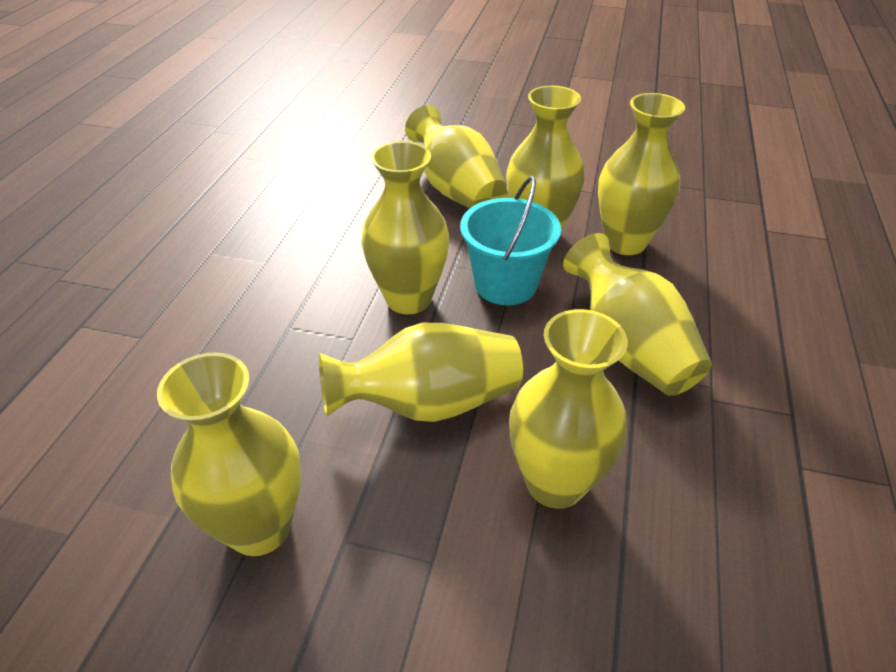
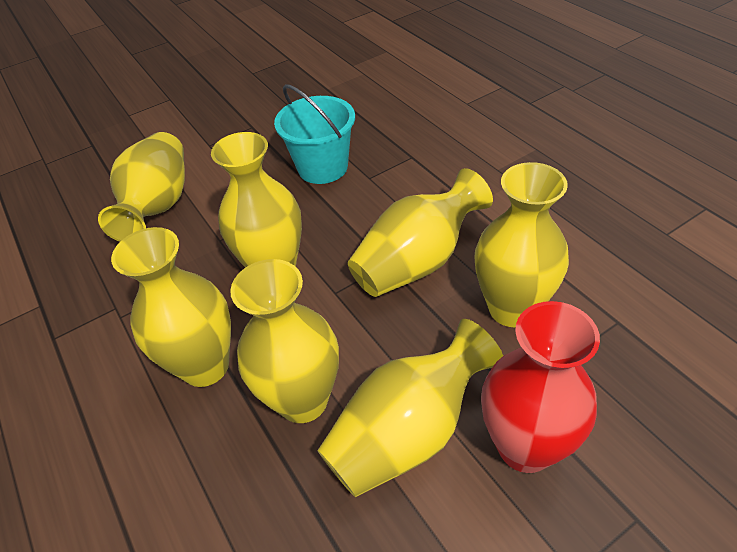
red vase: 0 -> 1
yellow vase: 8 -> 7

